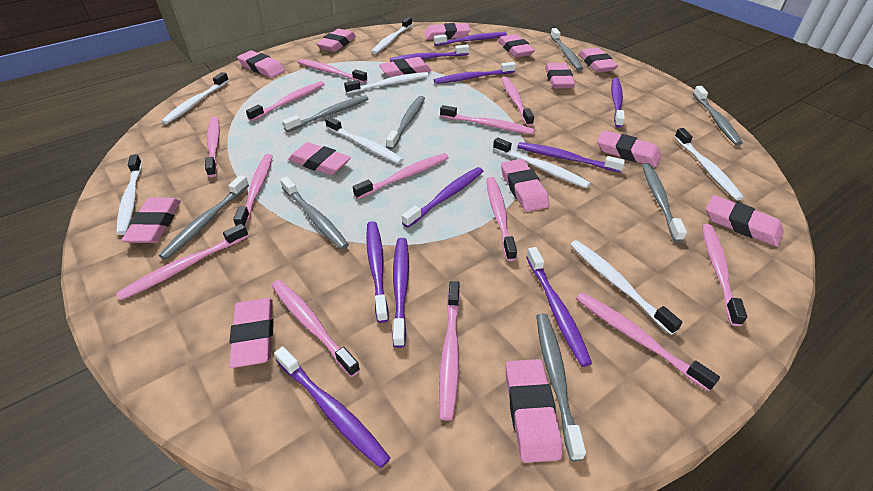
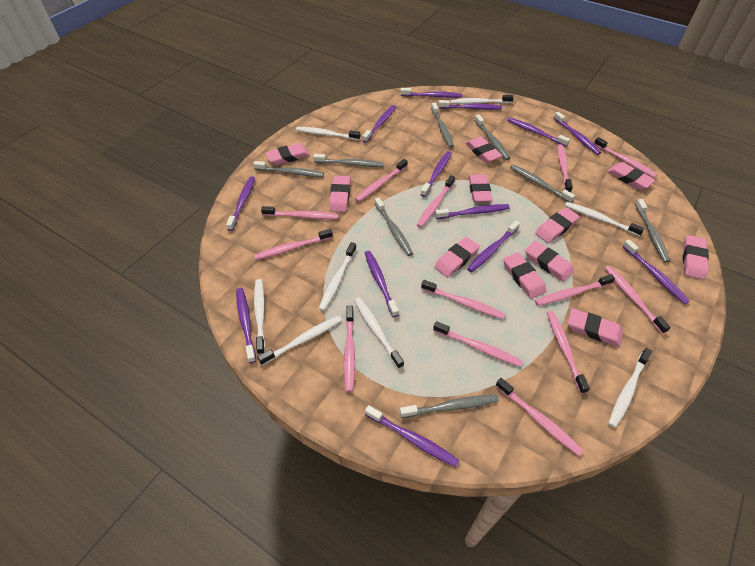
pink eraser: 14 -> 11
purple toothbrush: 10 -> 13

